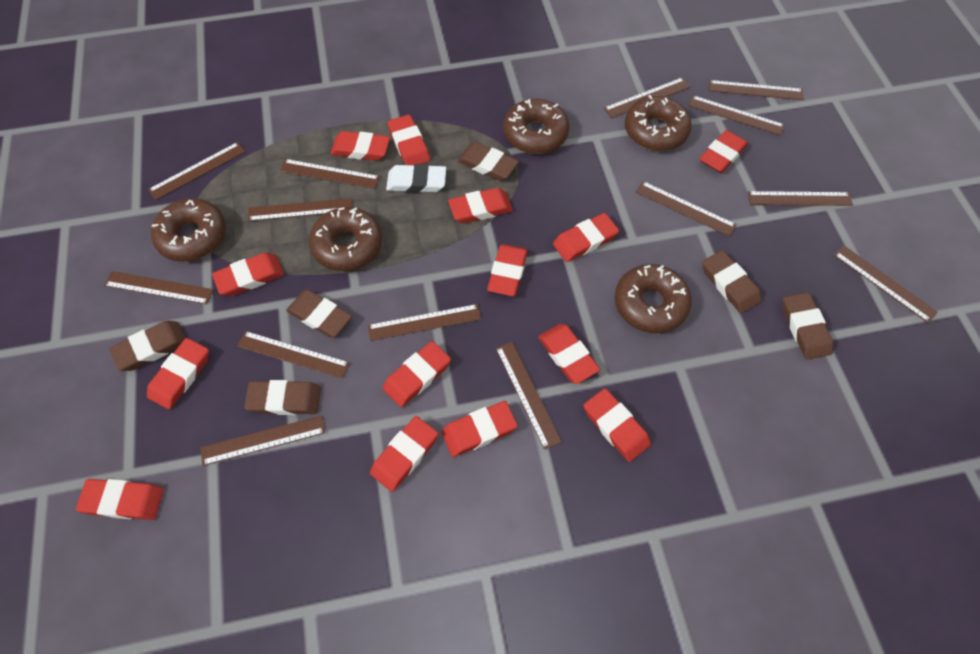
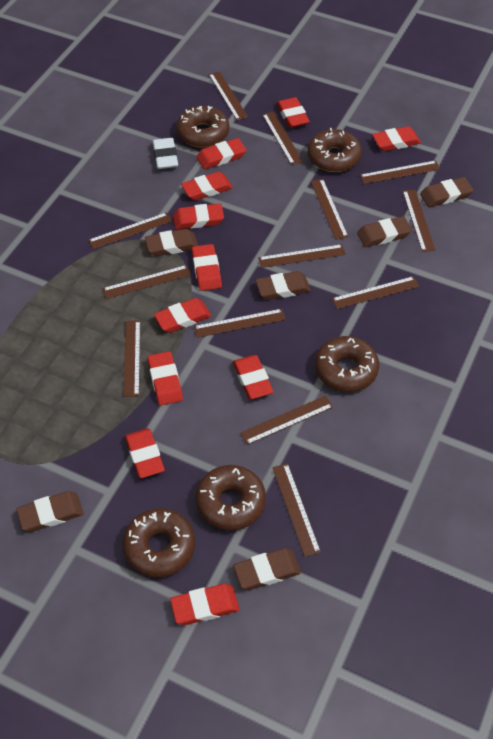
brown ruler: 14 -> 13
red eraser: 14 -> 11

